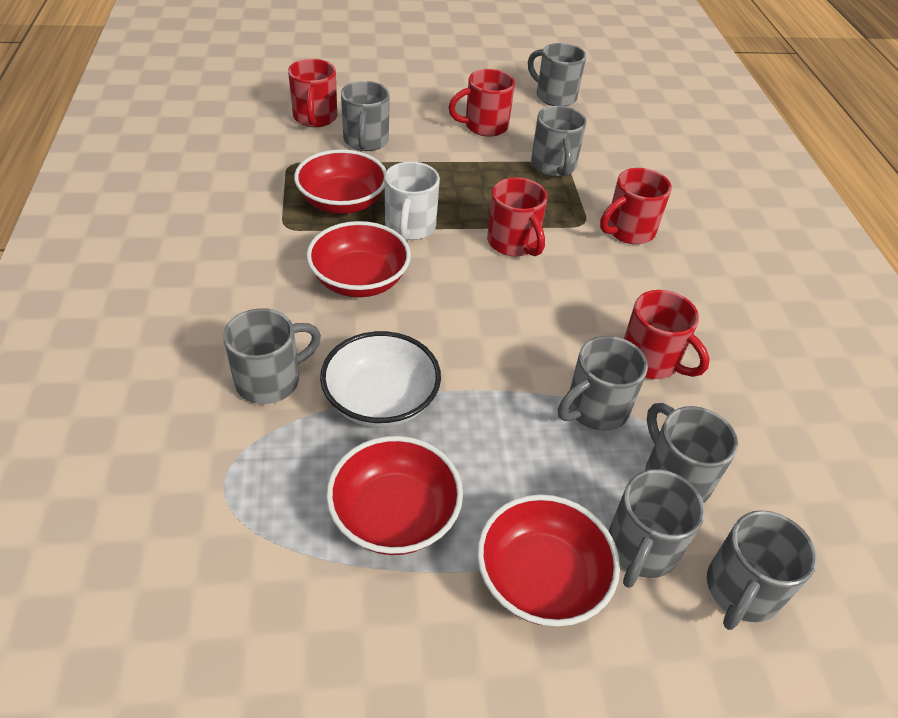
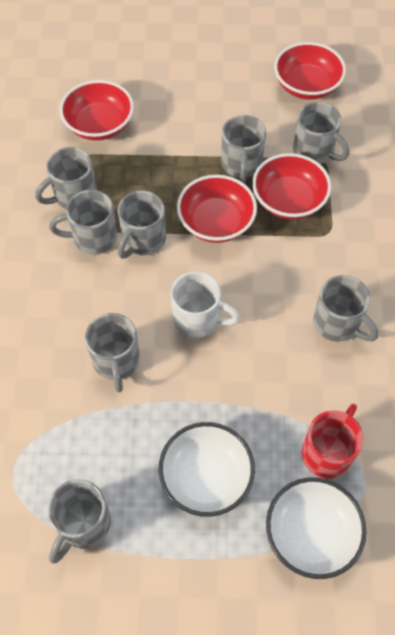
red mug: 5 -> 1
white bowl: 1 -> 2

